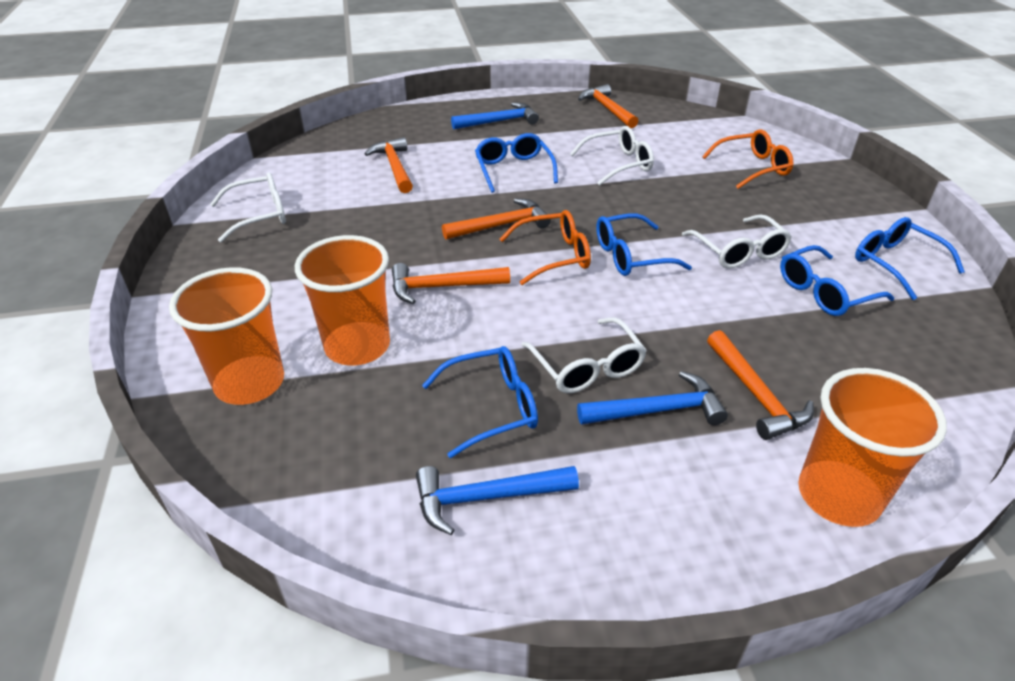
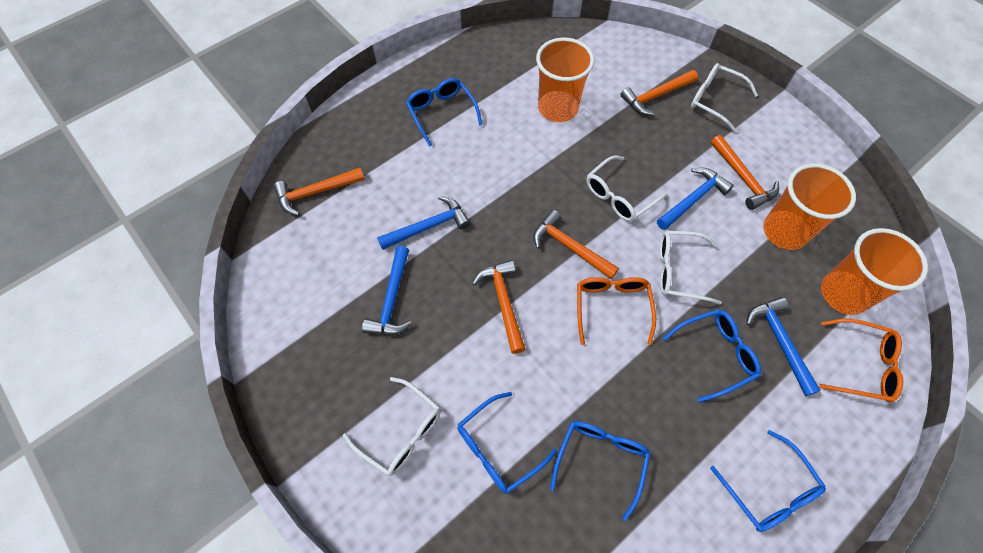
blue hammer: 3 -> 4

